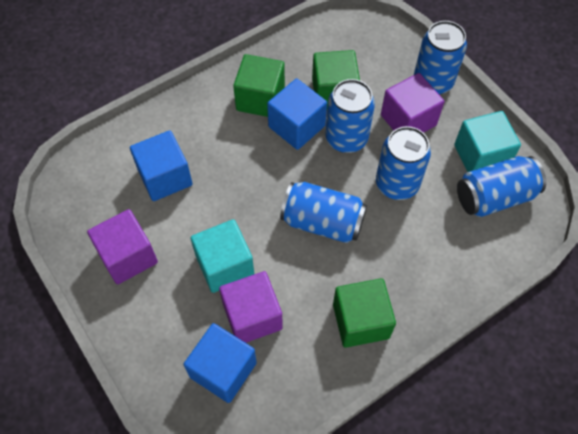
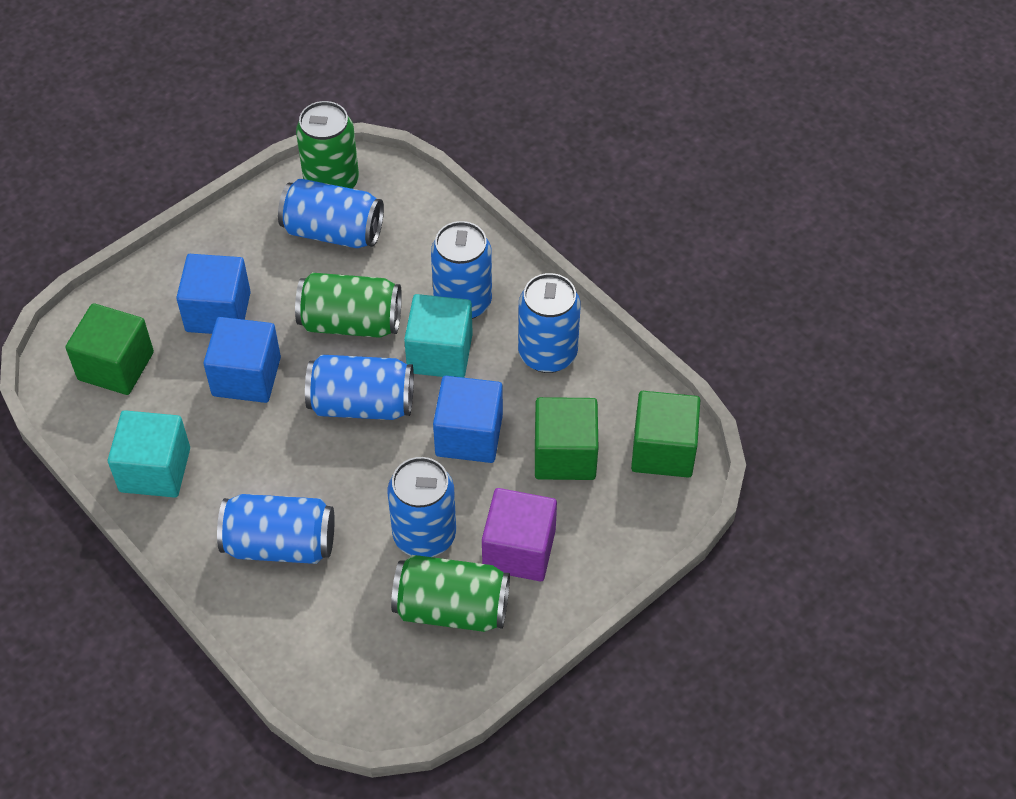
blue can: 5 -> 6
green can: 0 -> 3
purple cube: 3 -> 1

